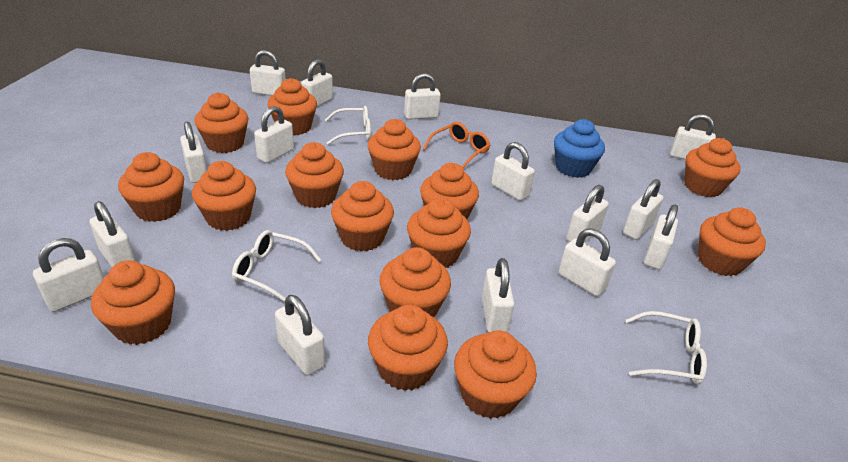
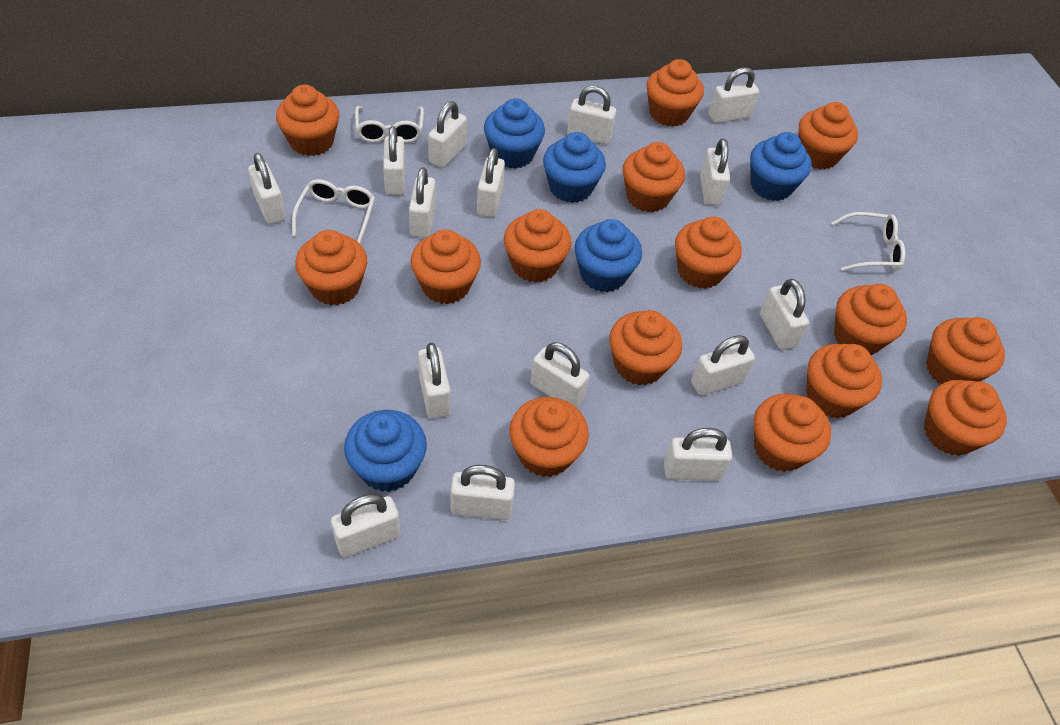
blue cupcake: 1 -> 5
orange glasses: 1 -> 0

